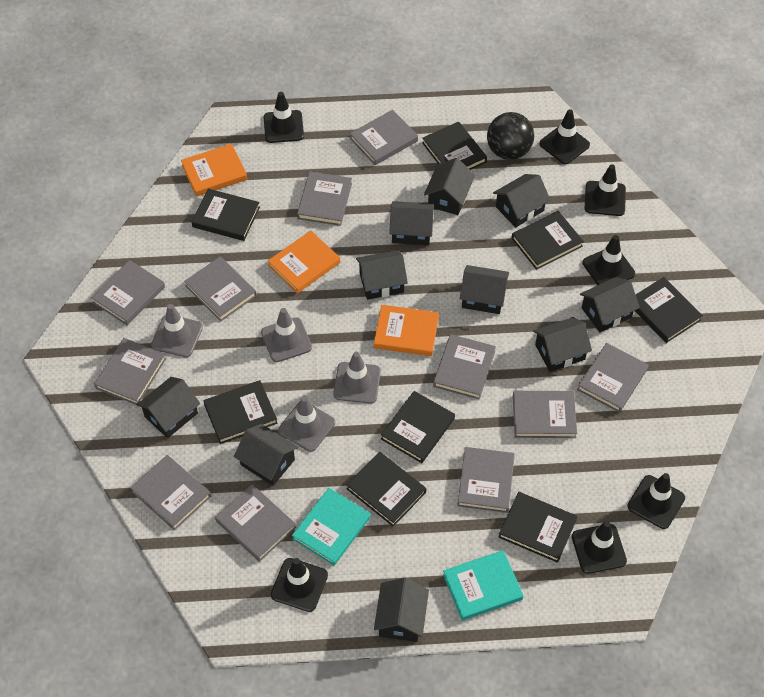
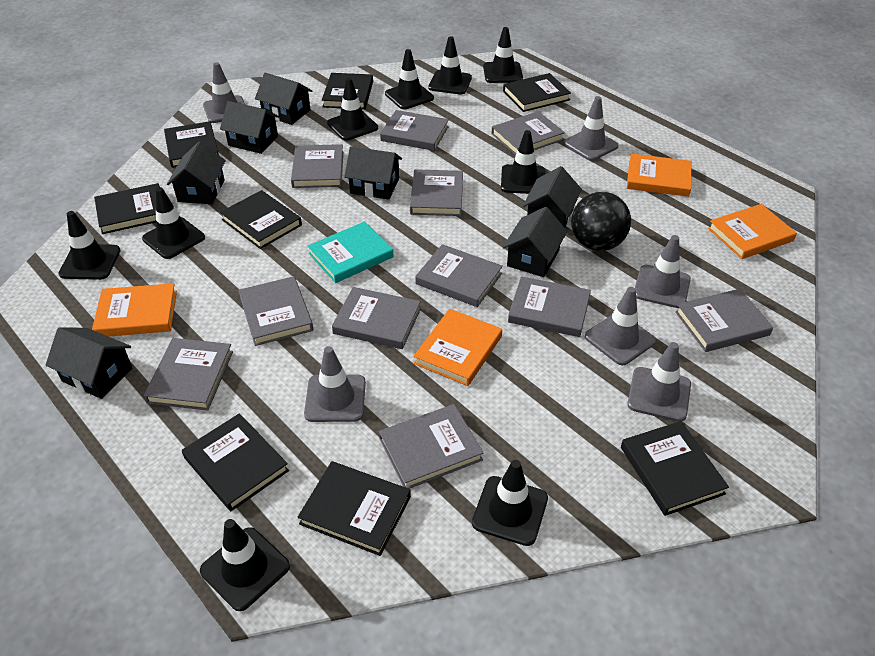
black house: 10 -> 7
black traffic cone: 7 -> 9
grey traffic cone: 4 -> 6
orange book: 3 -> 4
turquoise book: 2 -> 1

